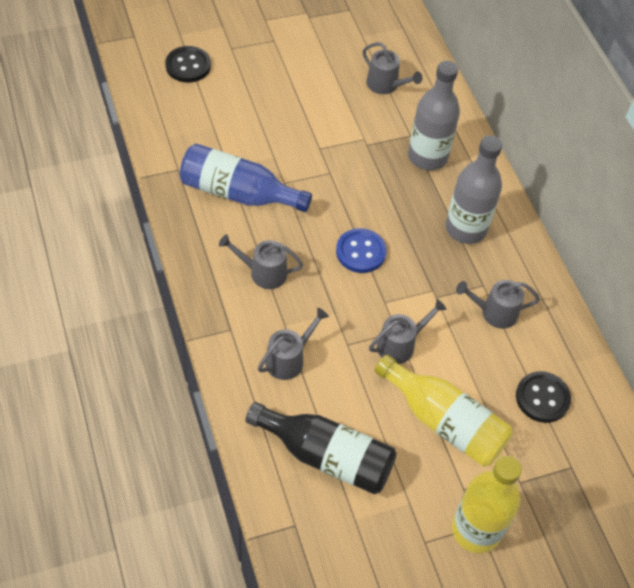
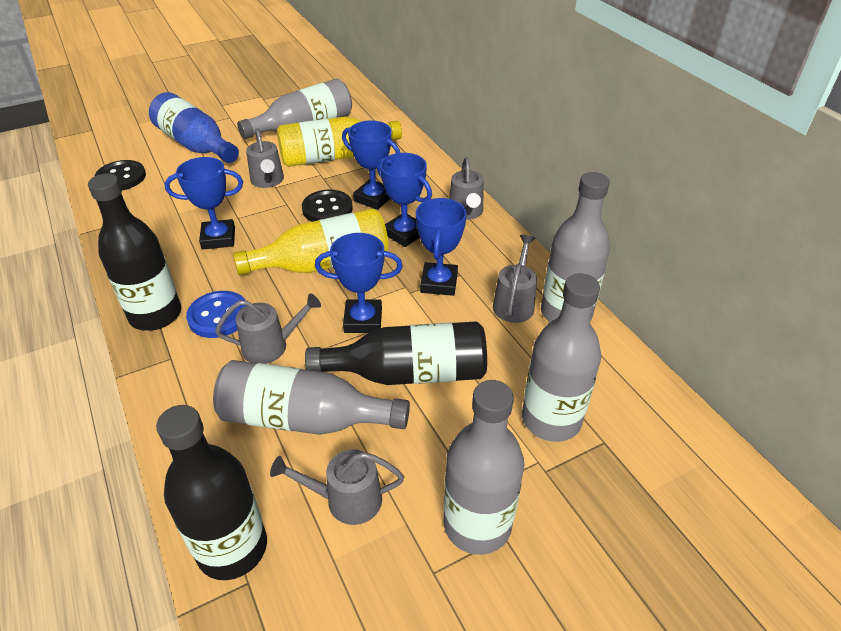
black bottle: 1 -> 3
blue trophy: 0 -> 5
grey bottle: 2 -> 5

